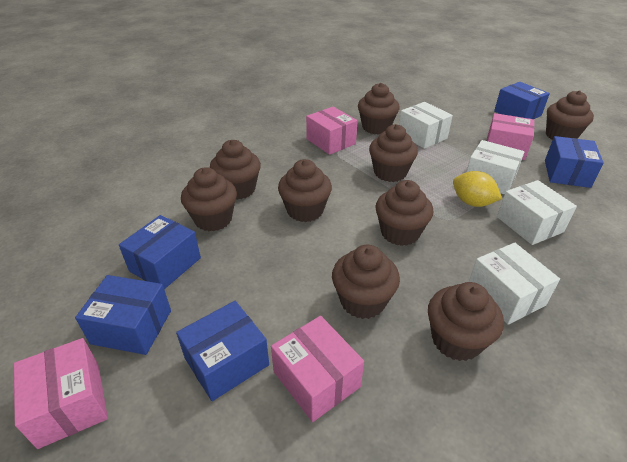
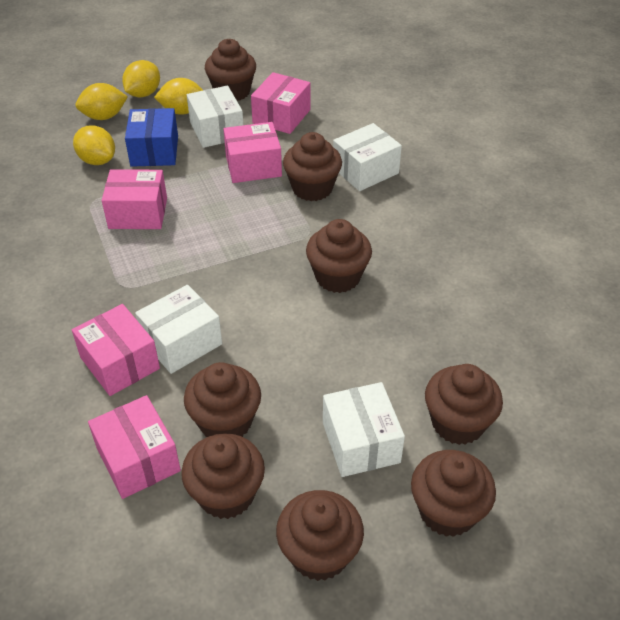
blue box: 5 -> 1
brown cupcake: 9 -> 8
pink box: 4 -> 5
yellow lemon: 1 -> 4

